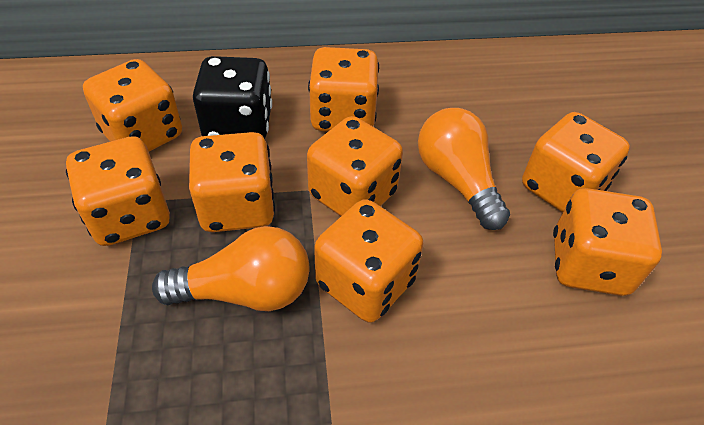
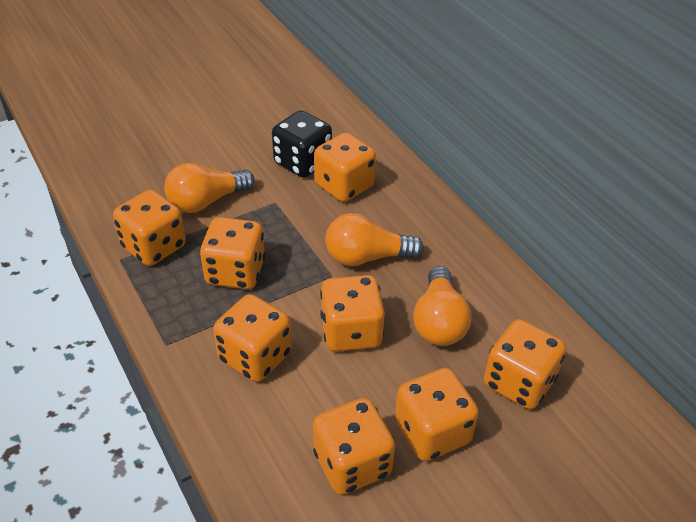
orange light bulb: 2 -> 3

